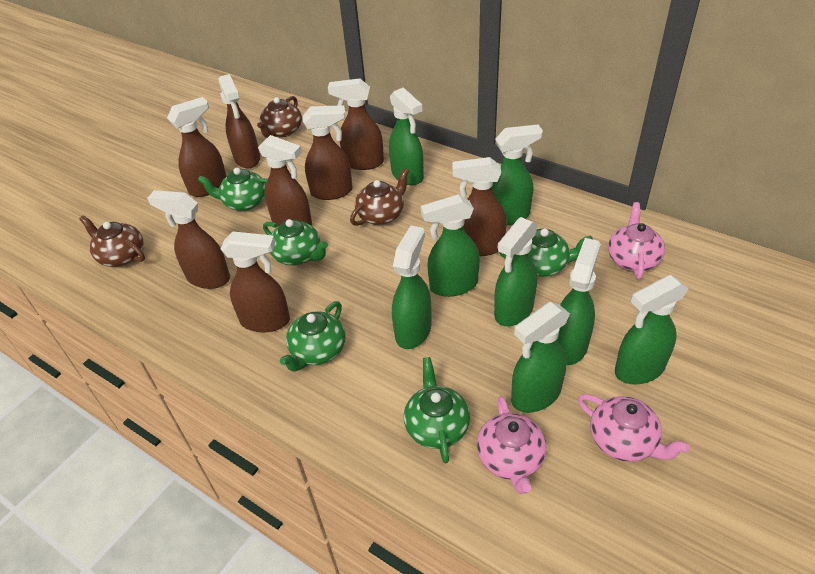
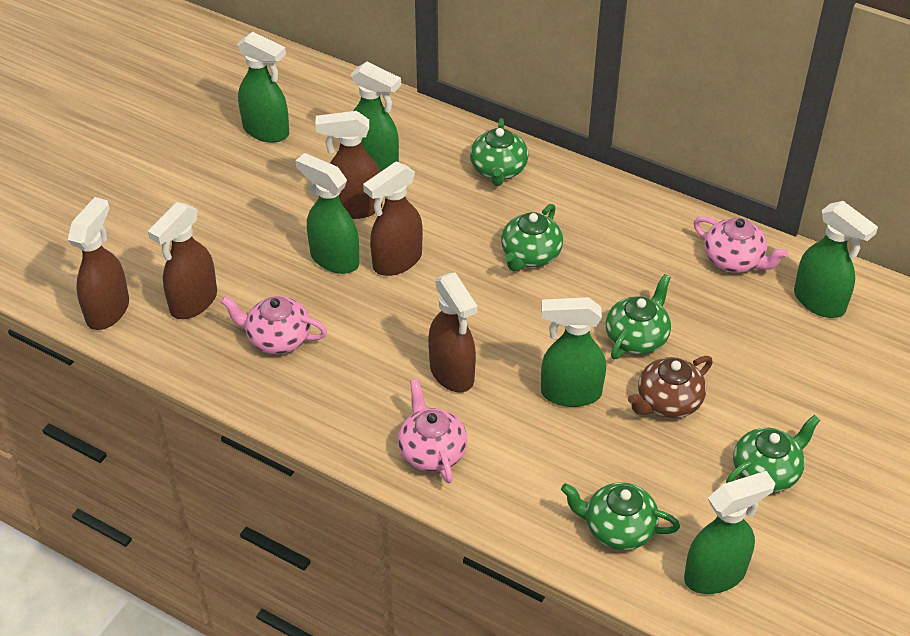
brown spray bottle: 8 -> 5
brown teapot: 3 -> 1
green spray bottle: 8 -> 6

